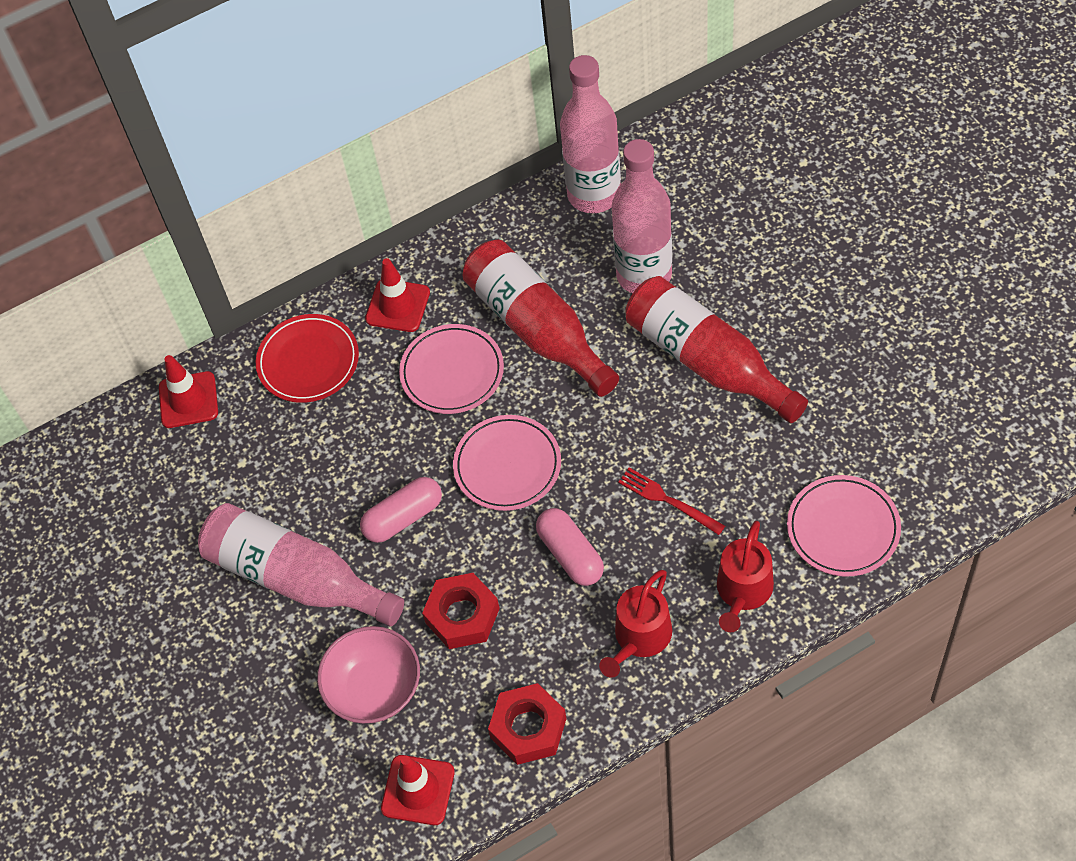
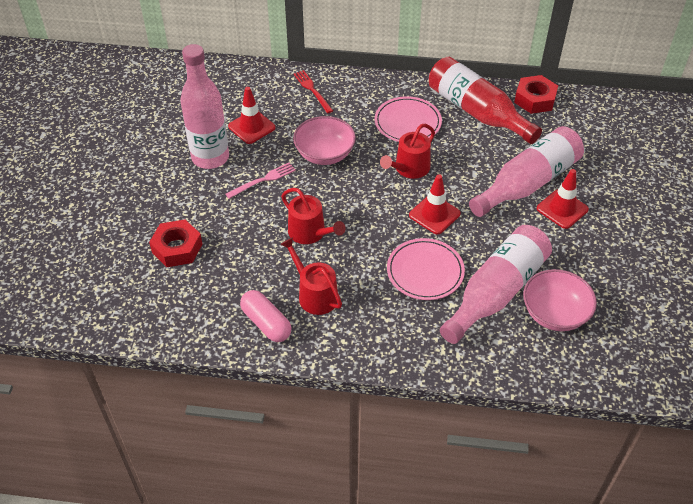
pink bowl: 1 -> 2
pink capsule: 2 -> 1
pink fork: 0 -> 1
pink plate: 3 -> 2
red bottle: 2 -> 1
red plate: 1 -> 0
red watering can: 2 -> 3

